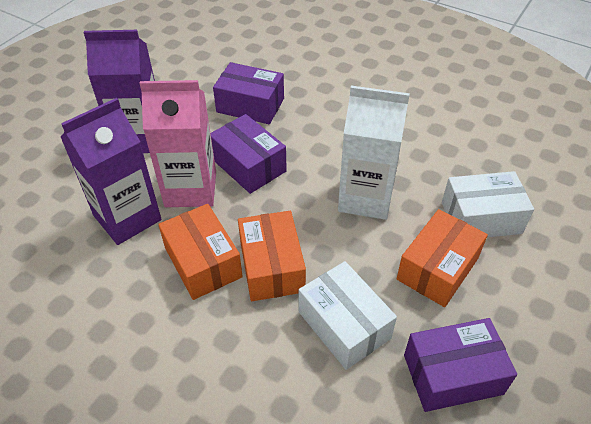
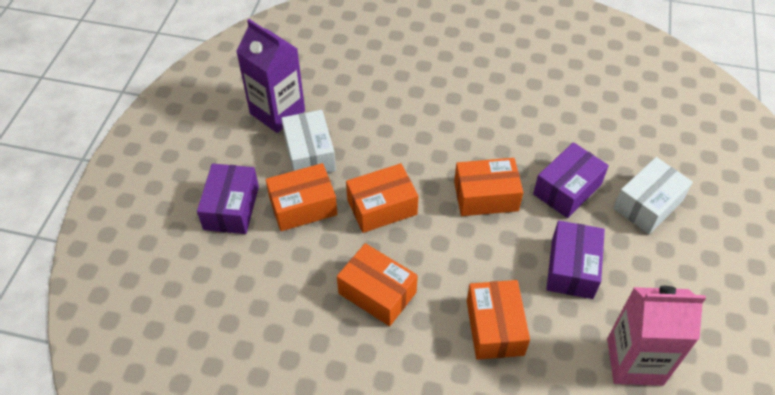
orange box: 3 -> 5
purple carton: 2 -> 1
white carton: 1 -> 0

